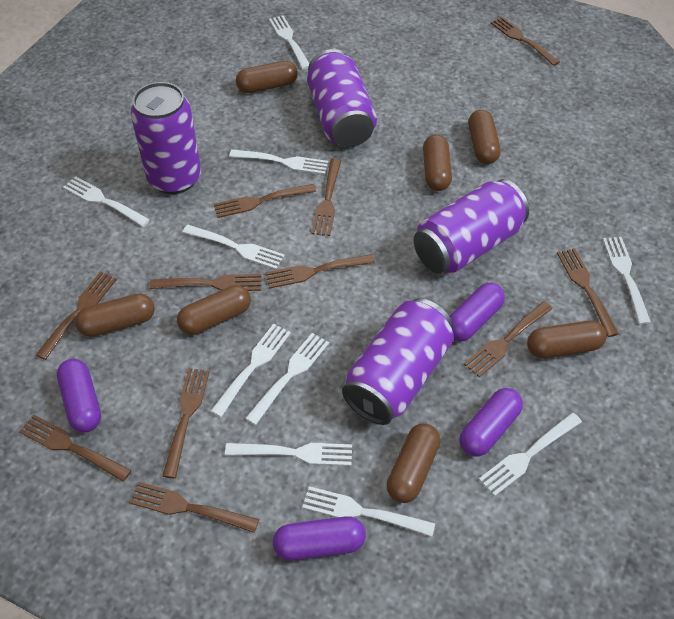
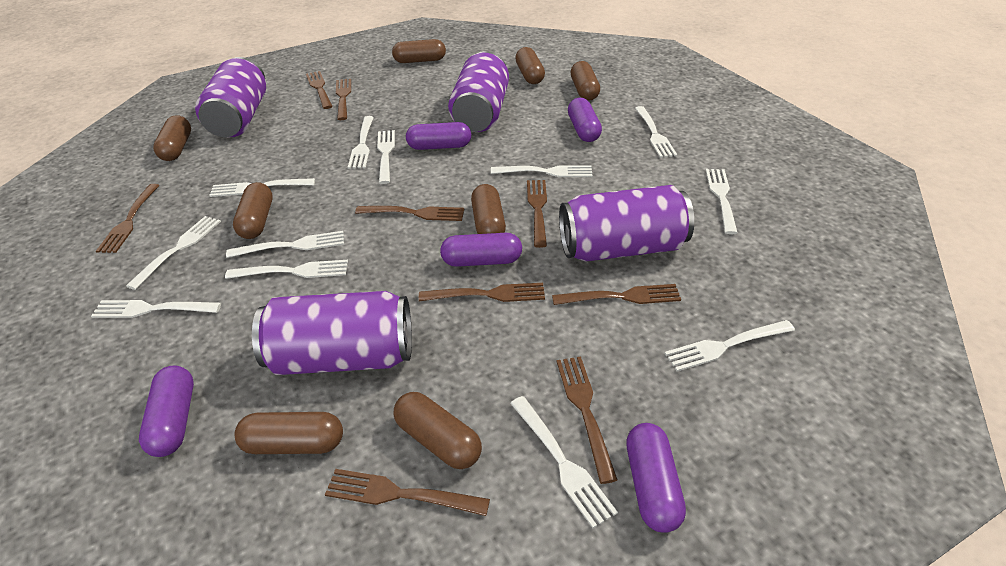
brown capsule: 7 -> 8
brown fork: 11 -> 9
purple capsule: 4 -> 5
white fork: 10 -> 12

